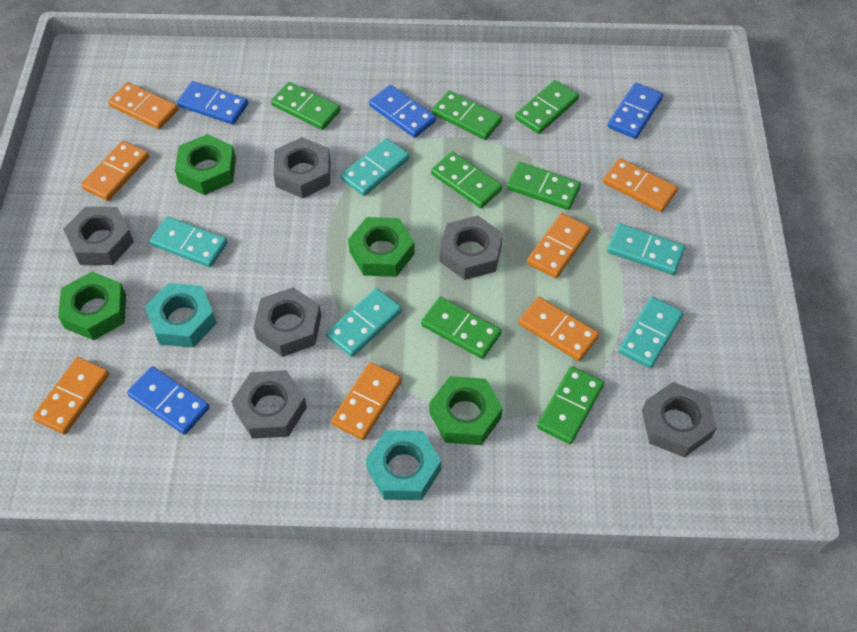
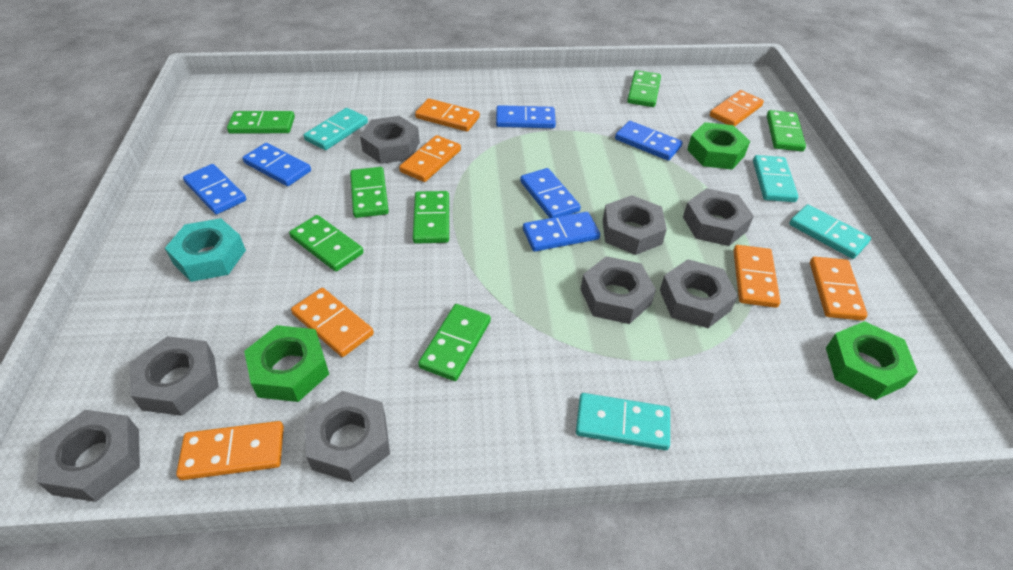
blue domino: 4 -> 6
green nut: 4 -> 3
grey nut: 6 -> 8
turquoise domino: 5 -> 4
turquoise nut: 2 -> 1

